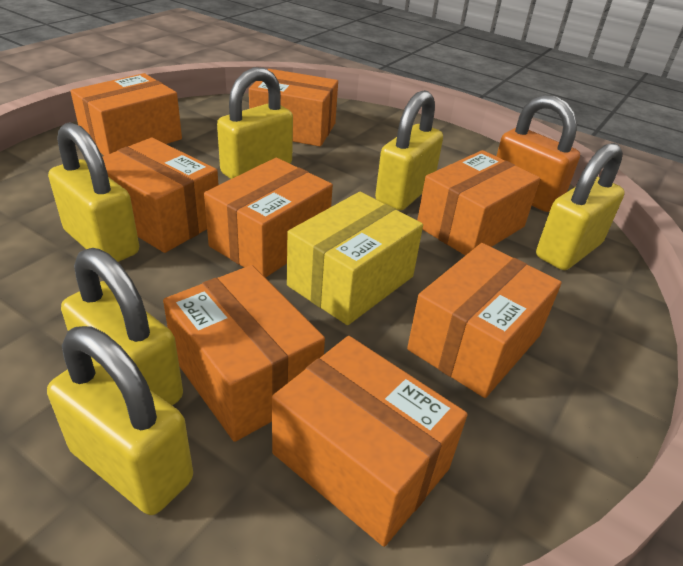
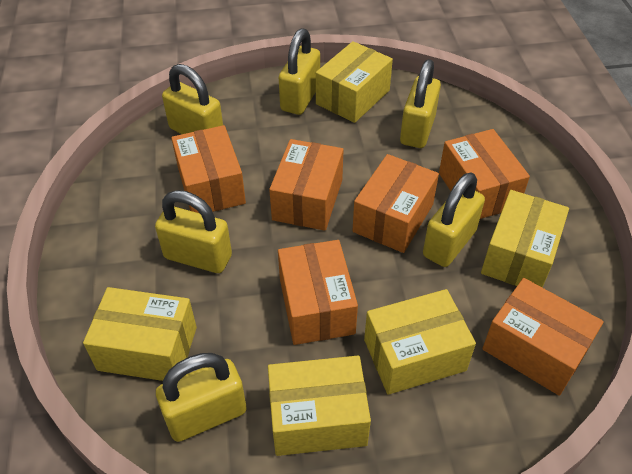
orange box: 8 -> 6
orange padlock: 1 -> 0
yellow box: 1 -> 5

